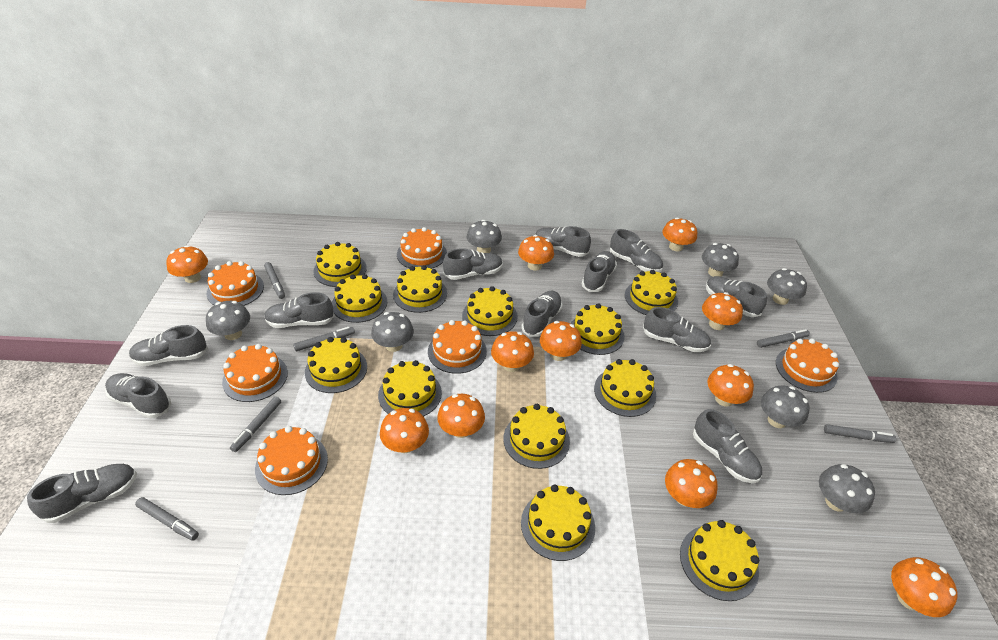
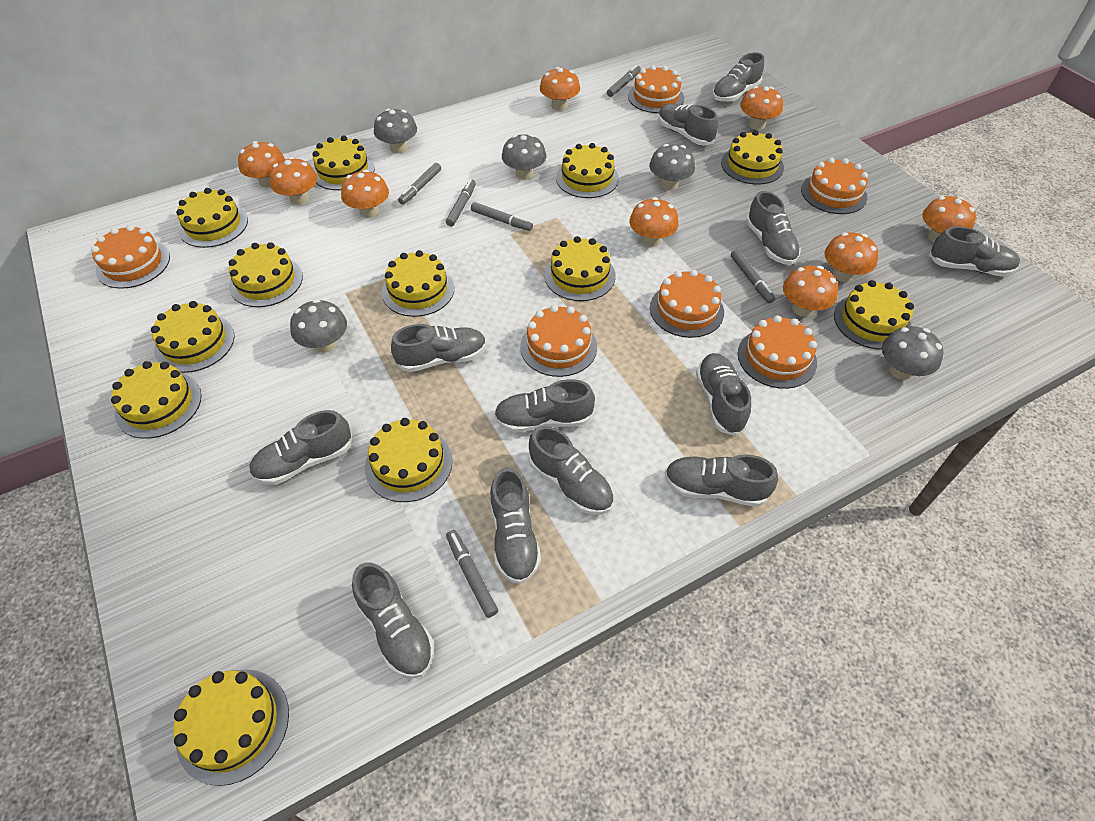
grey mushroom: 7 -> 5
orange mushroom: 11 -> 9

